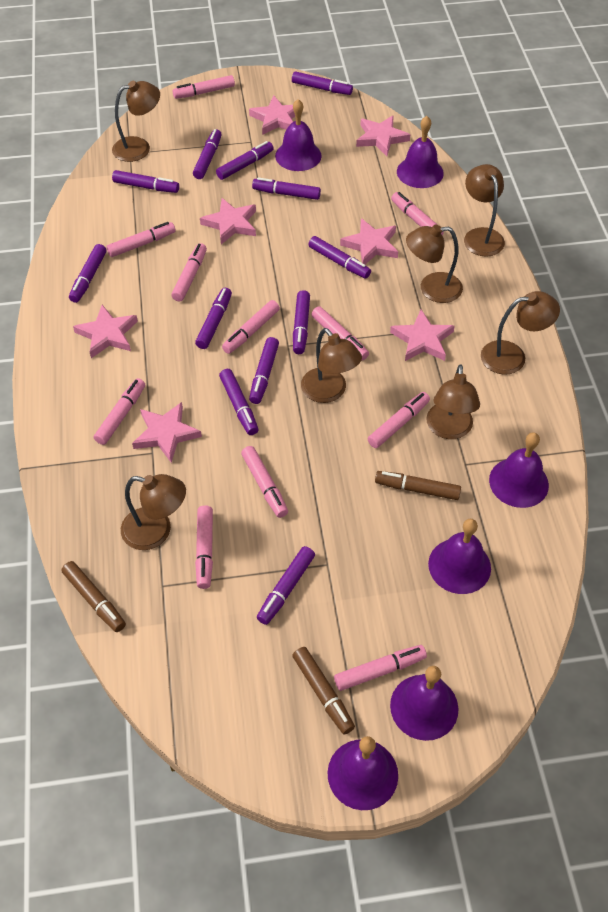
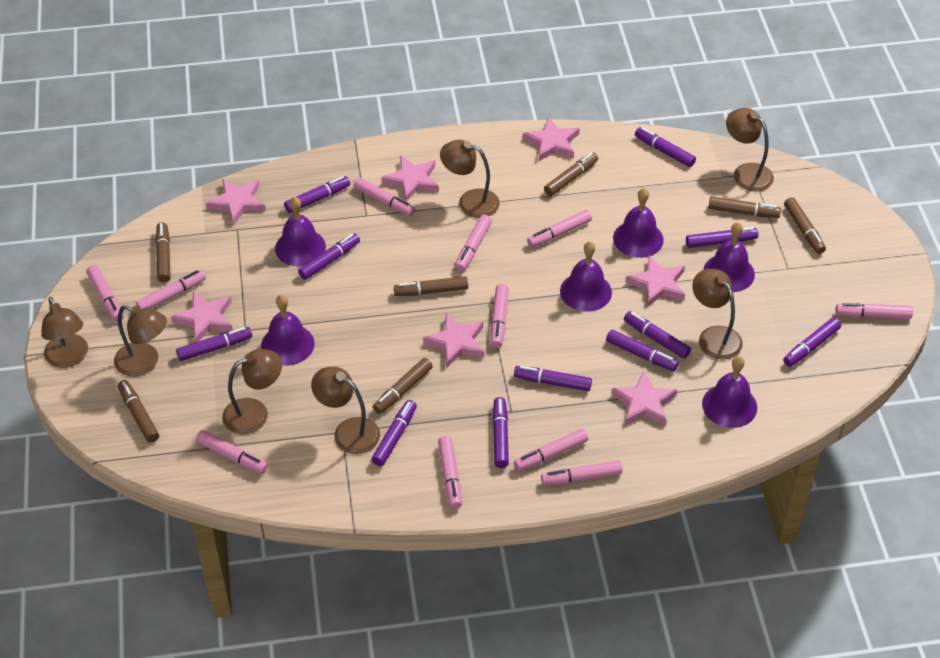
brown marker: 3 -> 7
purple marker: 12 -> 11

